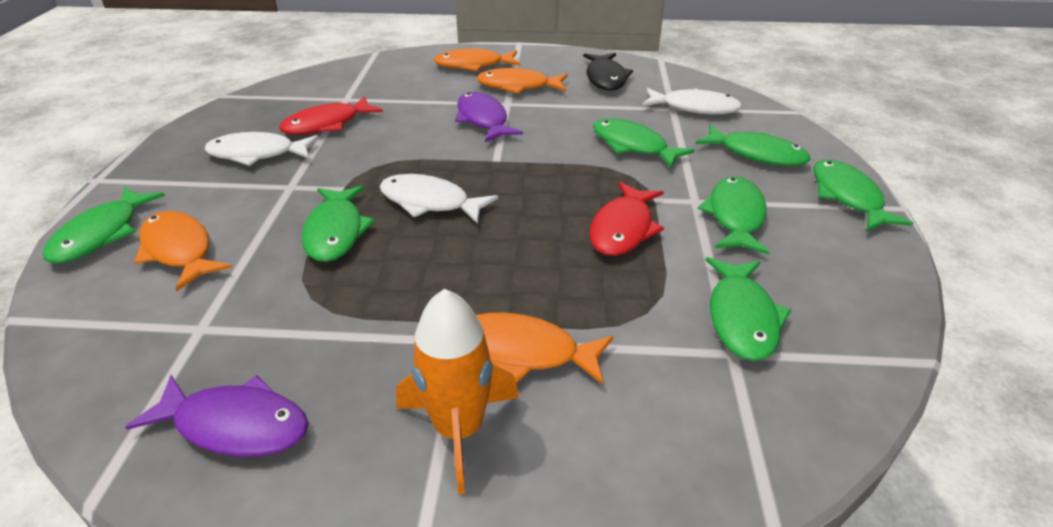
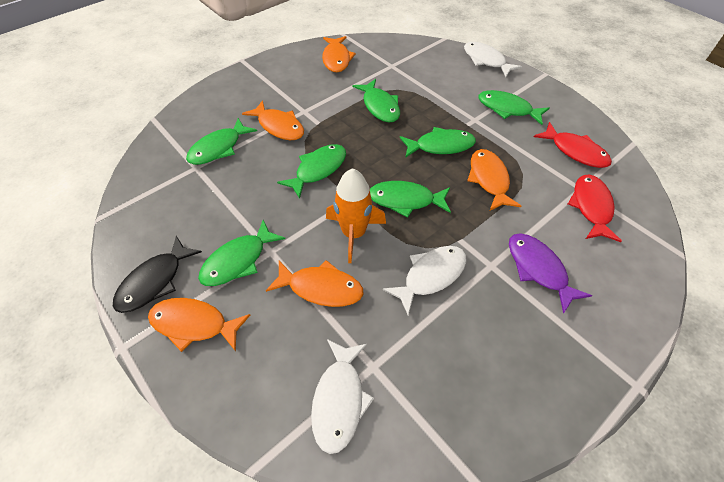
orange fish: 4 -> 5
purple fish: 2 -> 1

